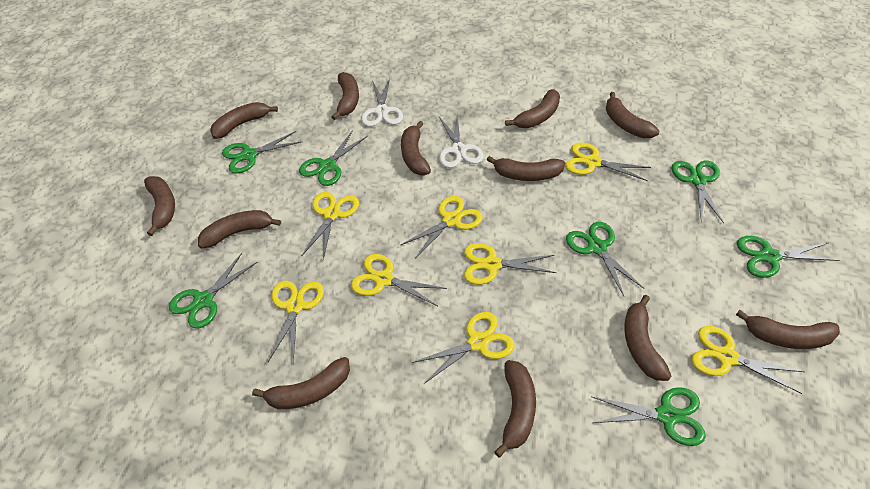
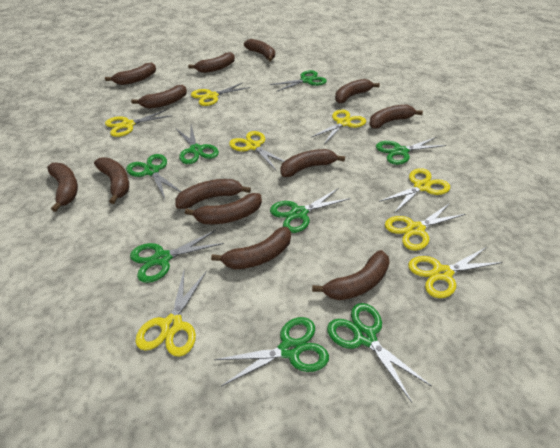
brown banana: 12 -> 13
green scissors: 7 -> 8
white scissors: 2 -> 0

